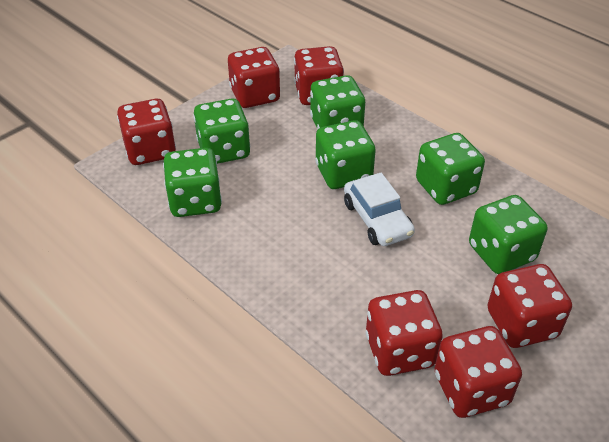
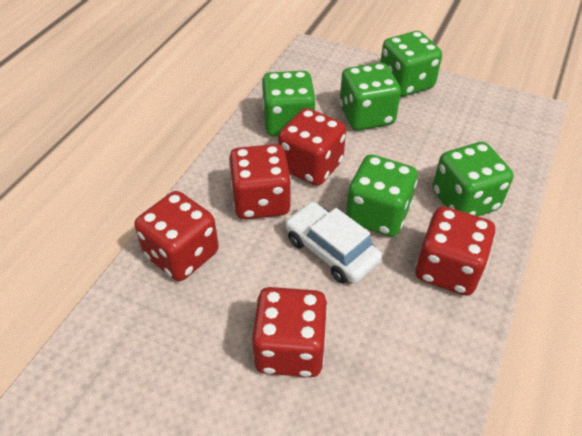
green dice: 6 -> 5
red dice: 6 -> 5

